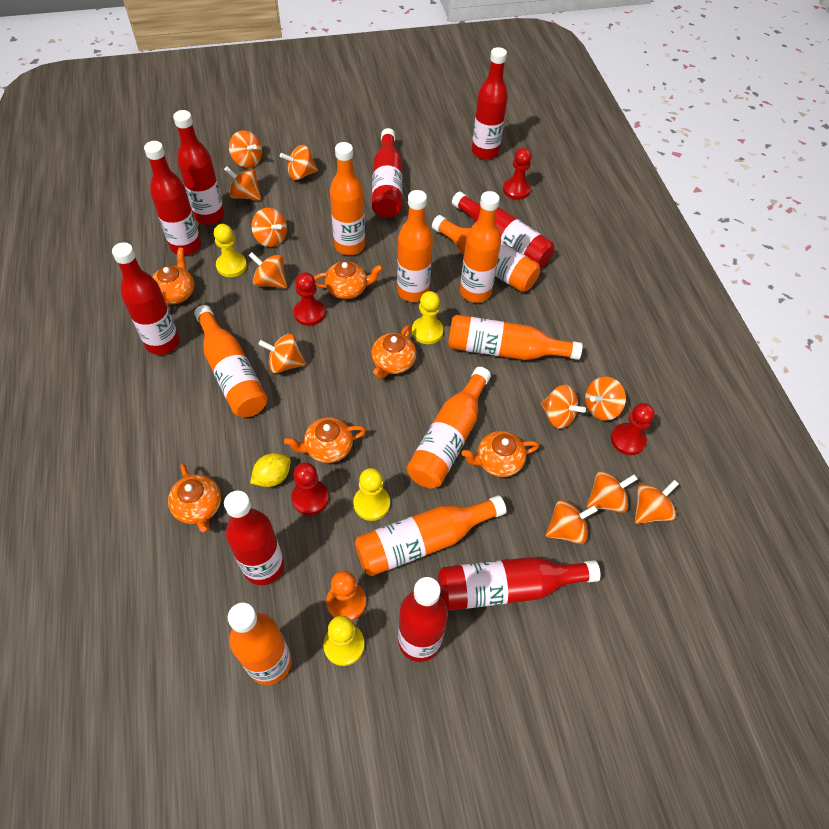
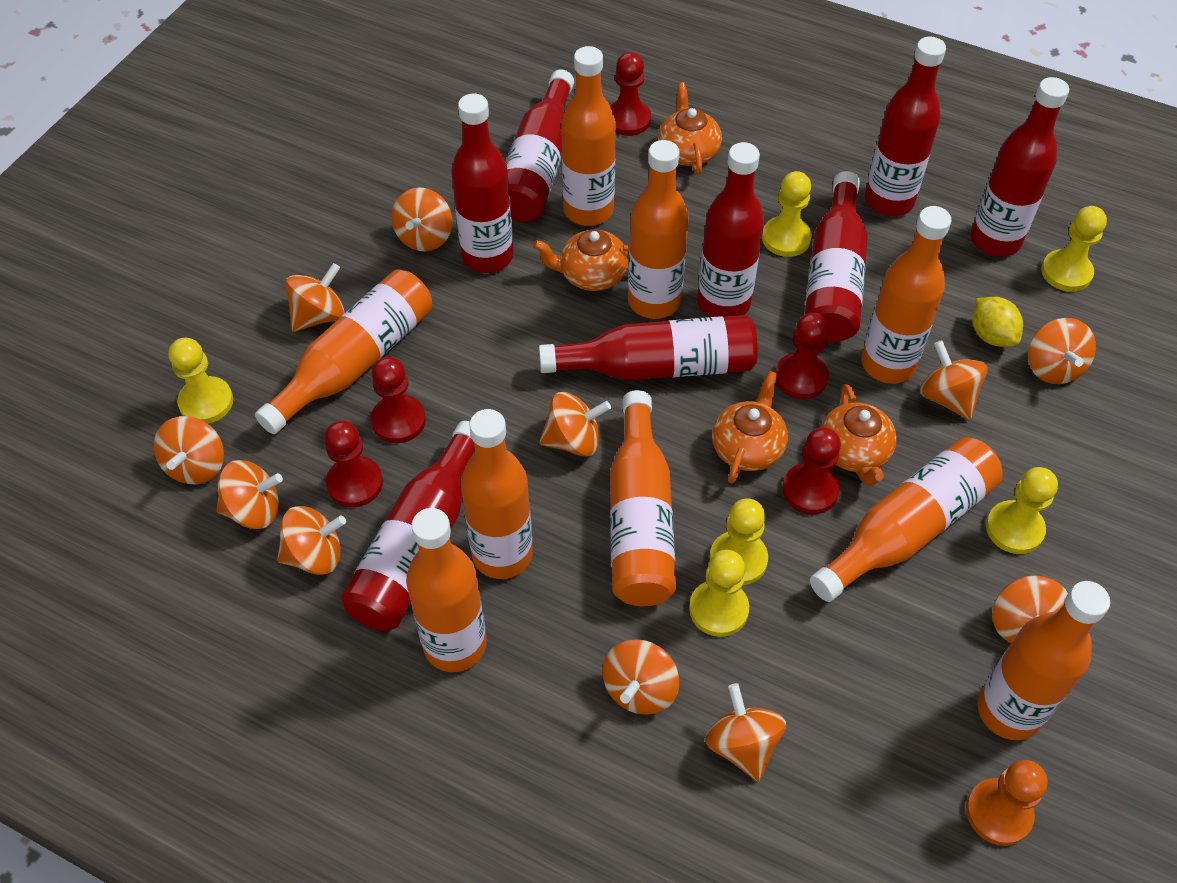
orange teapot: 6 -> 4
red bottle: 9 -> 8
red pawn: 4 -> 5
yellow pawn: 4 -> 6

